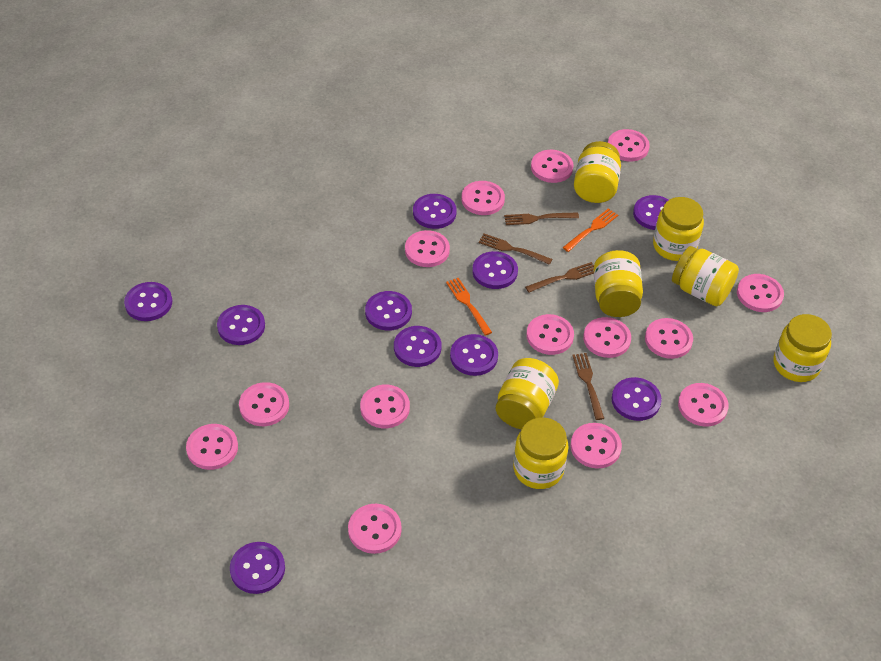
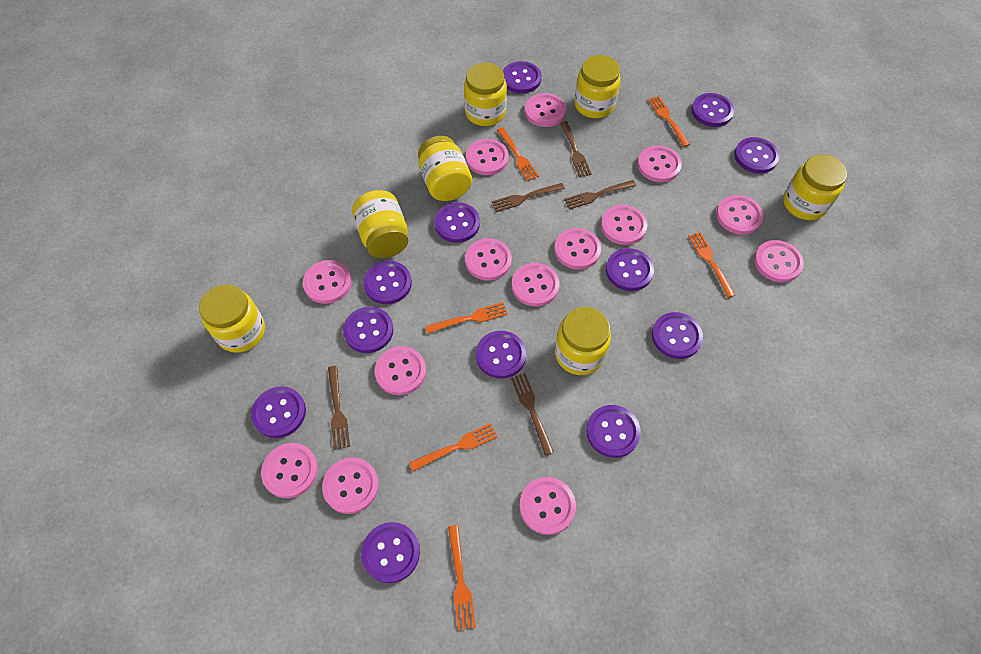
brown fork: 4 -> 5
orange fork: 2 -> 6
purple button: 10 -> 12

